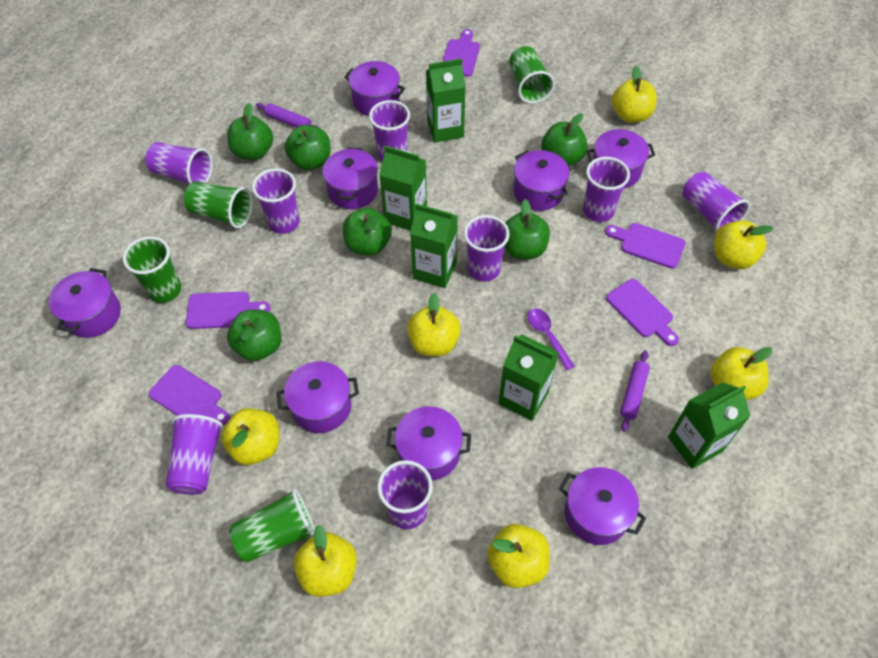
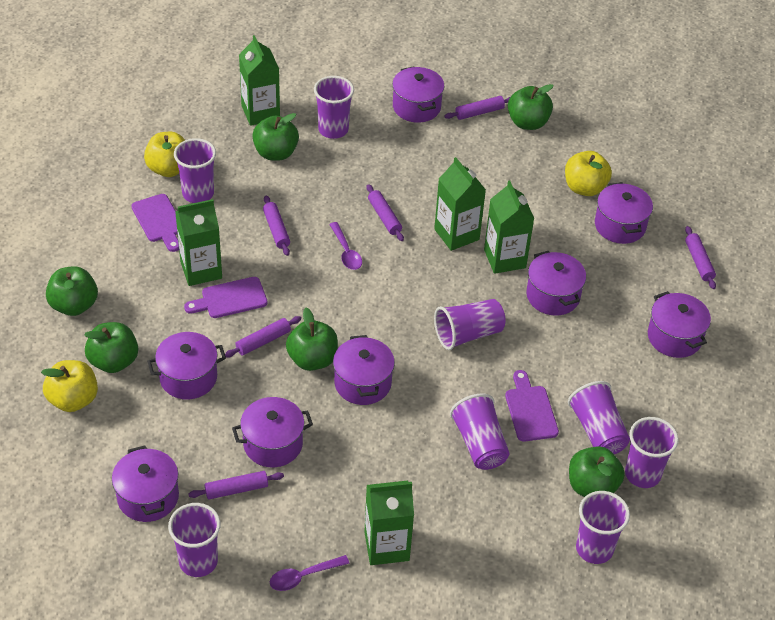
green cup: 4 -> 0
purple cutting board: 5 -> 3
purple rolling pin: 2 -> 6
purple spoon: 1 -> 2
yellow apple: 7 -> 3

